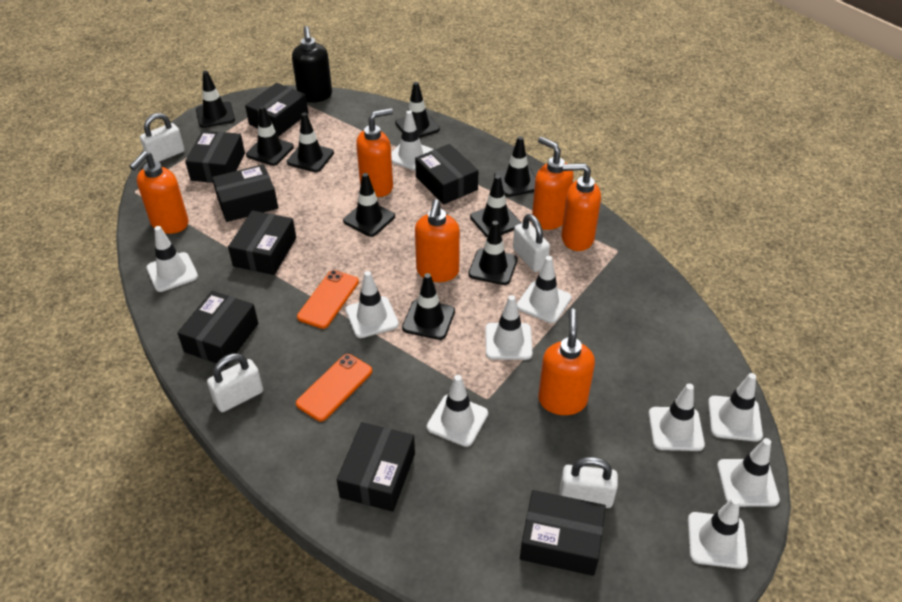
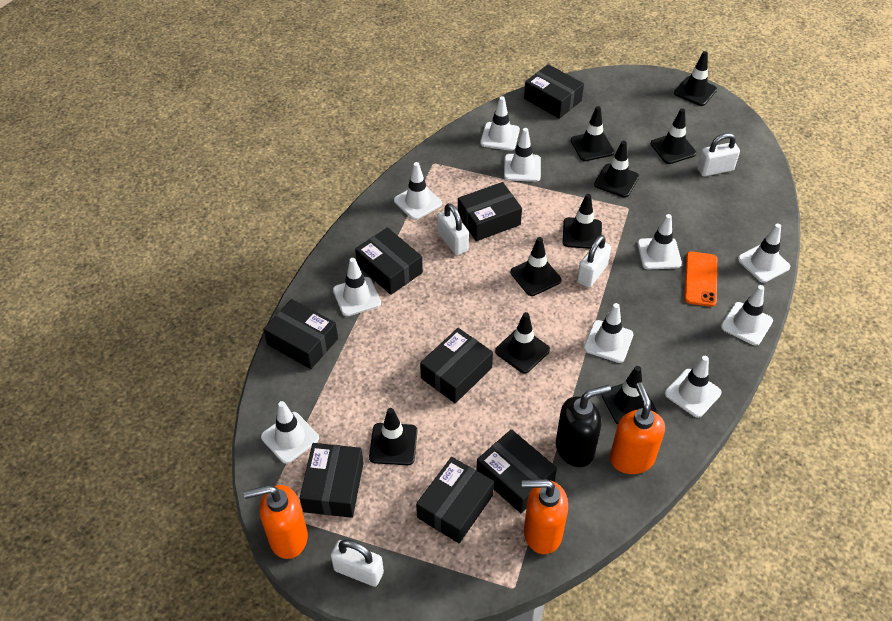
orange phone: 2 -> 1
orange soap dispenser: 6 -> 3

